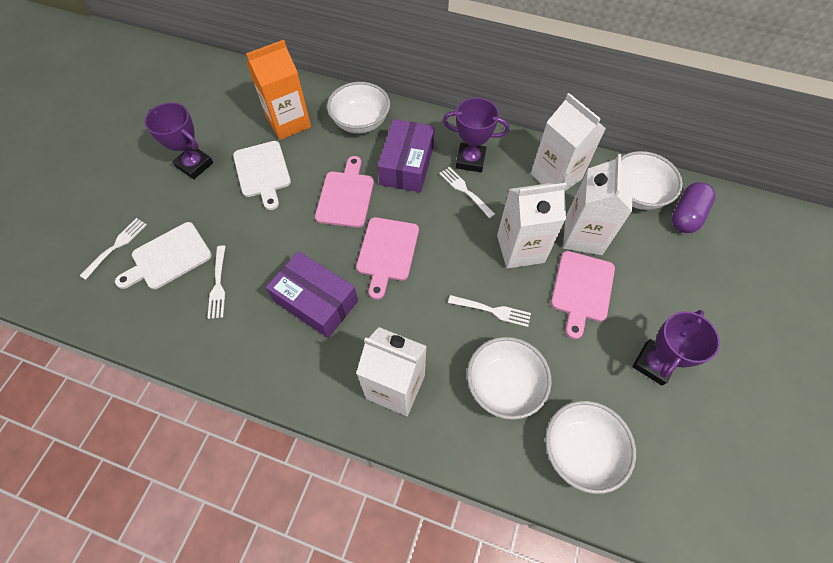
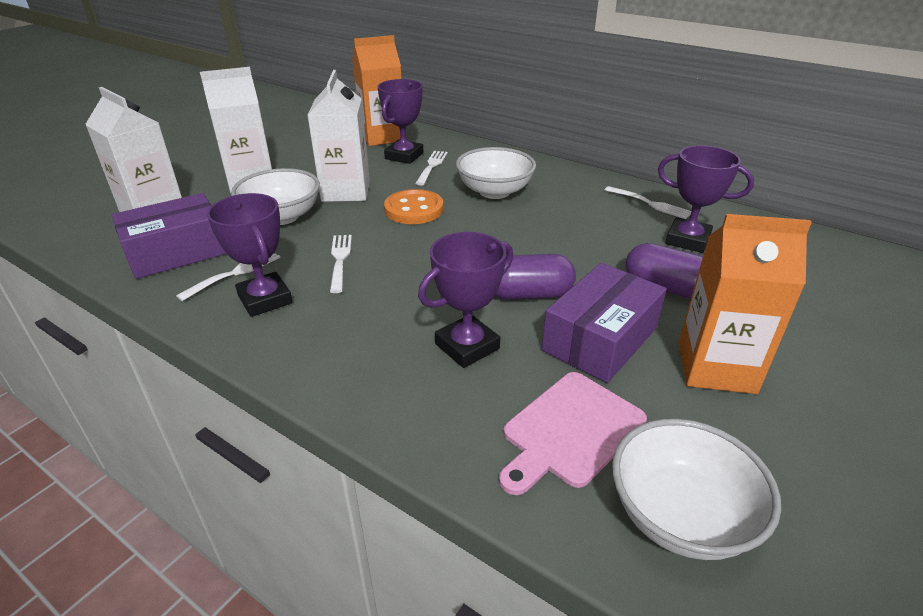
orange button: 0 -> 1
orange carton: 1 -> 2
pink cutting board: 3 -> 1
purple capsule: 1 -> 2
purple trophy: 3 -> 4
white bowl: 4 -> 3
white carton: 4 -> 3
white cutting board: 2 -> 0

